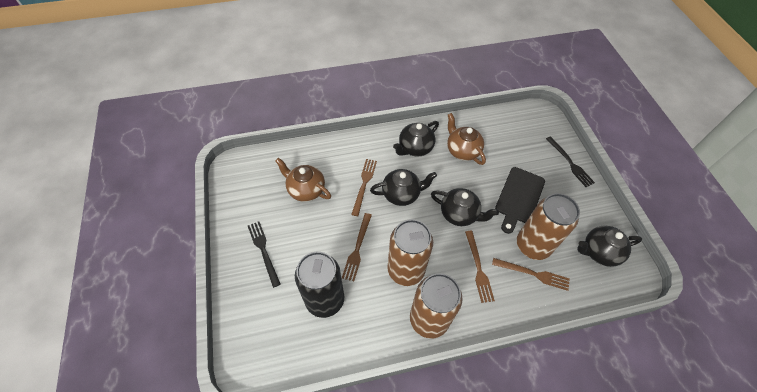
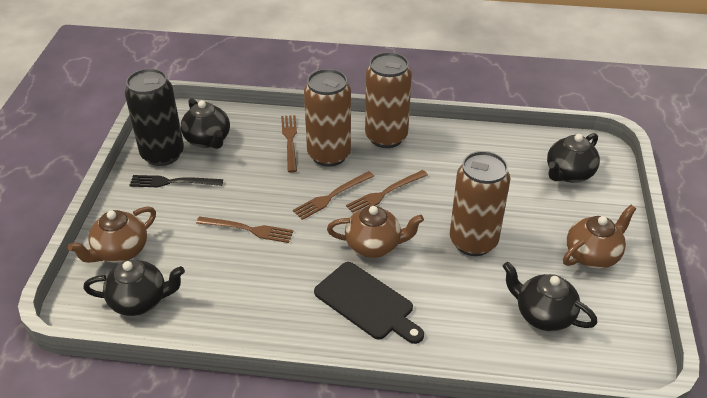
black fork: 2 -> 1
brown teapot: 2 -> 3

